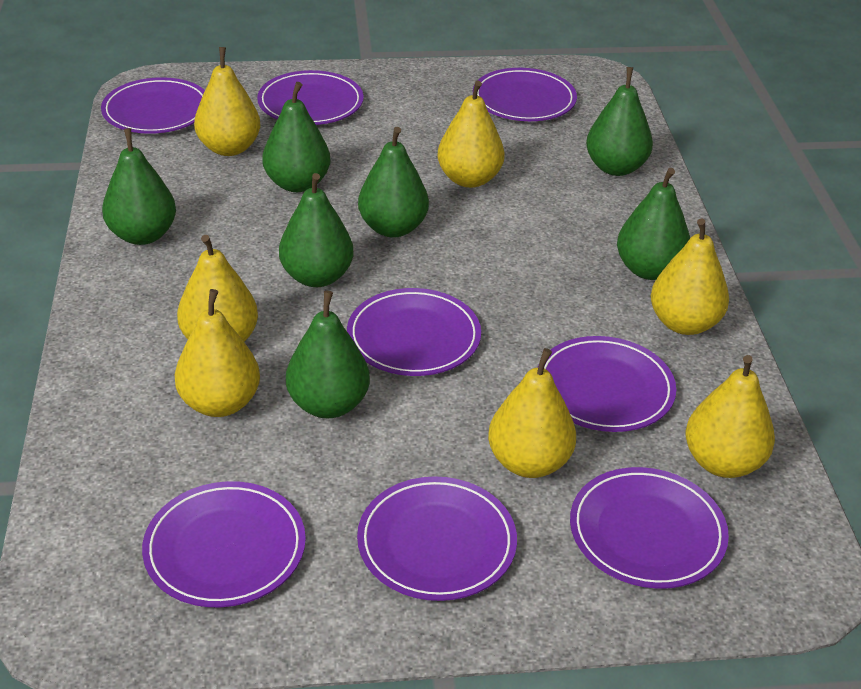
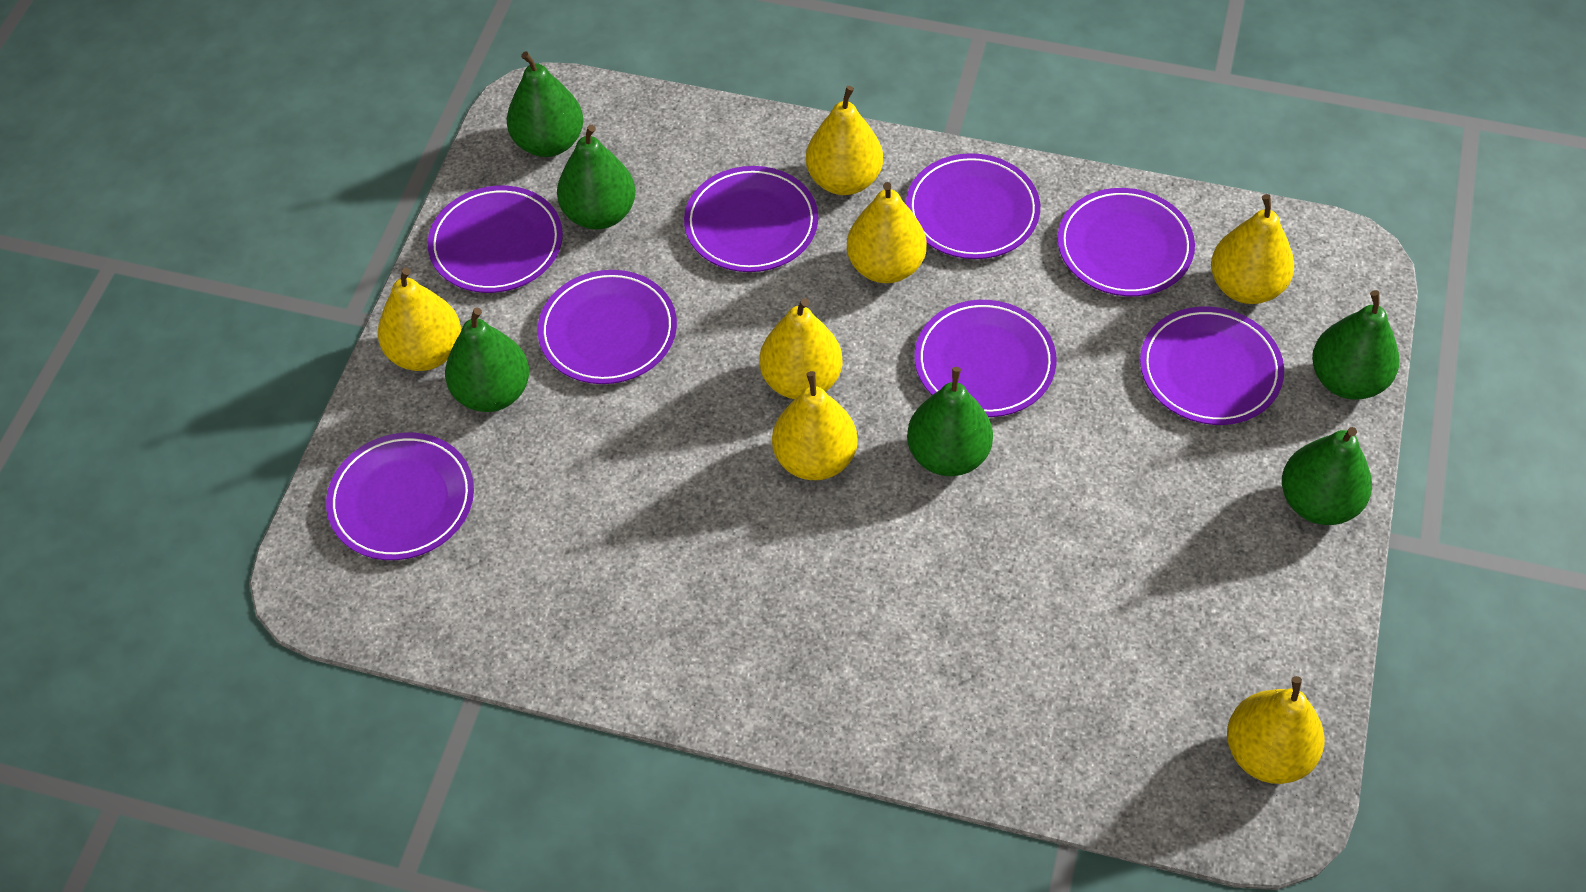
green pear: 7 -> 6

